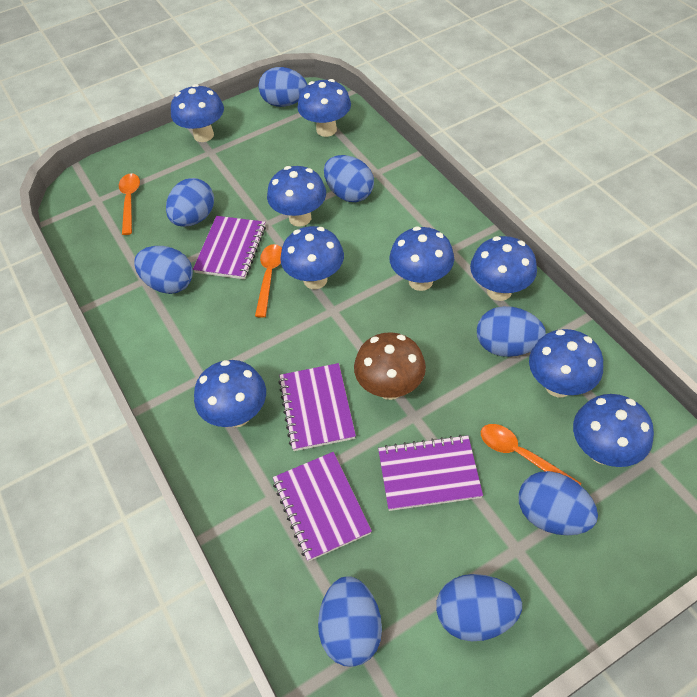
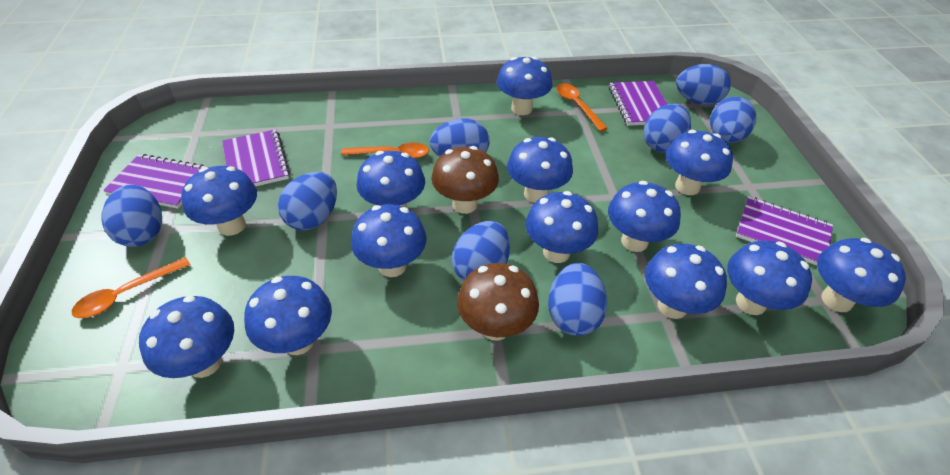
blue mushroom: 9 -> 13
brown mushroom: 1 -> 2

